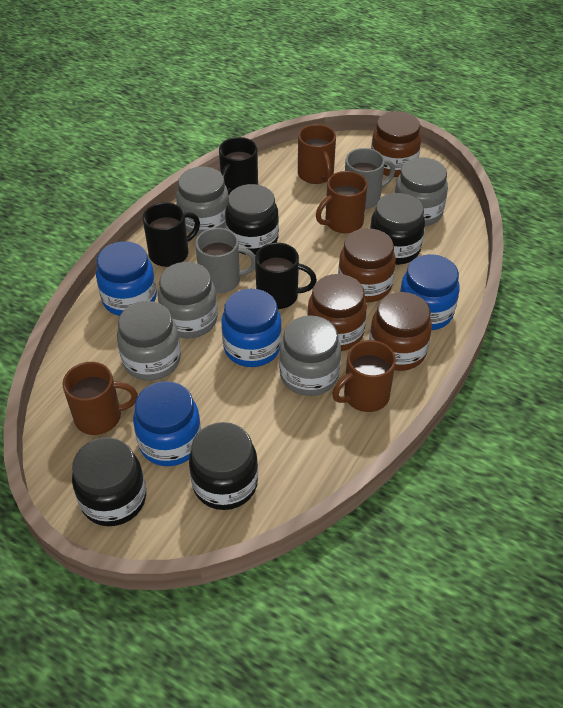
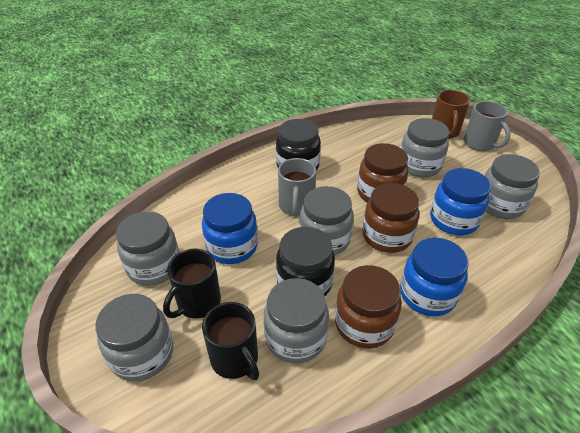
black jar: 4 -> 2
black mug: 3 -> 2
blue jar: 4 -> 3
brown jar: 4 -> 3
brown mug: 4 -> 1
grey jar: 5 -> 6

